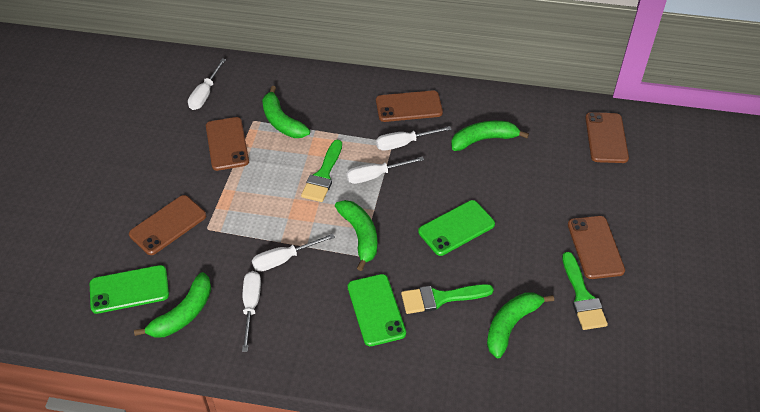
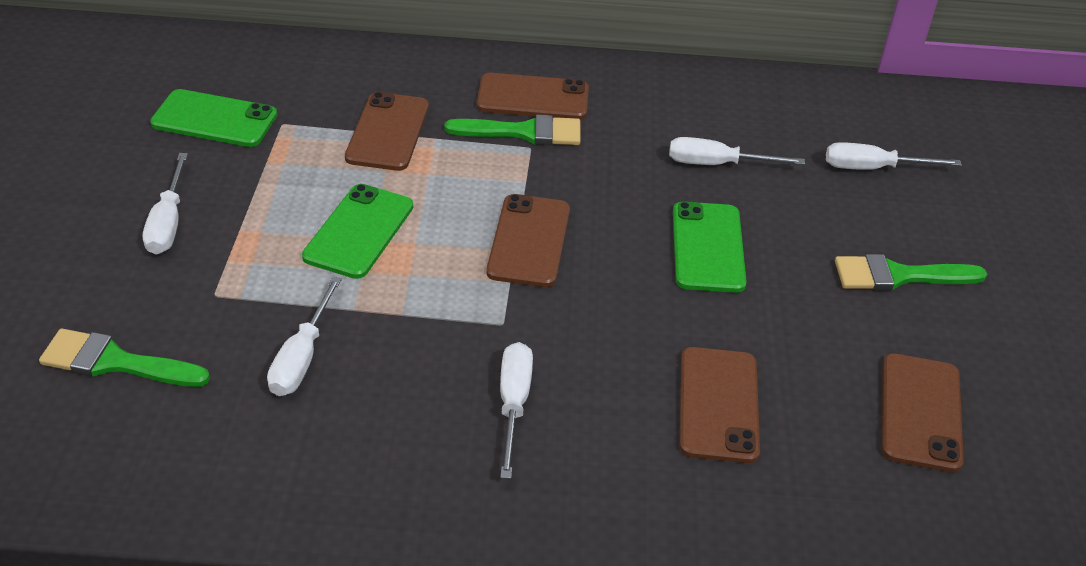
green banana: 5 -> 0

